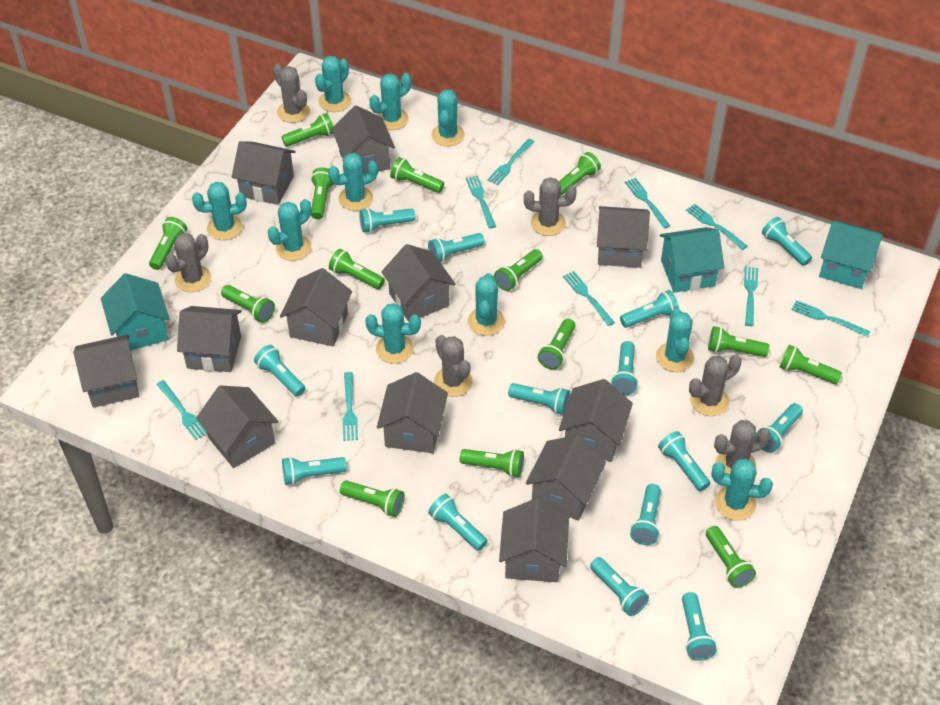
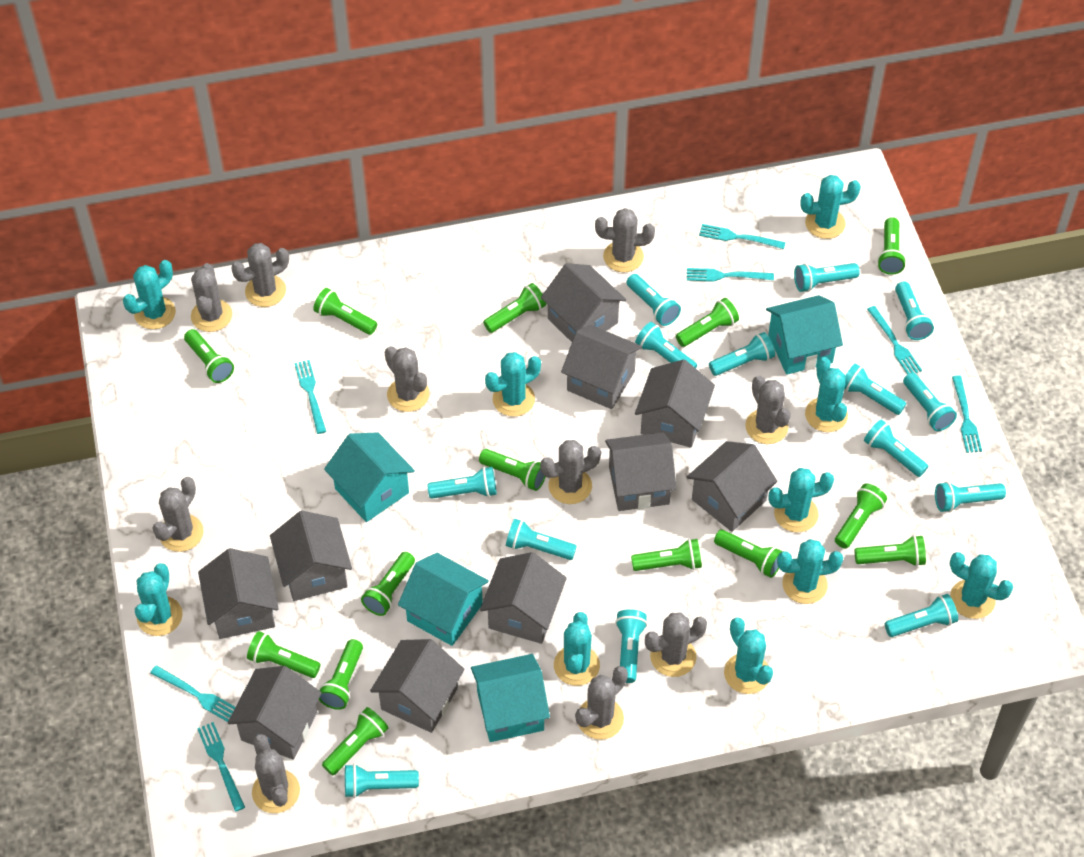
grey cactus: 6 -> 10
grey house: 12 -> 10
turquoise fork: 9 -> 7
turquoise house: 3 -> 4

